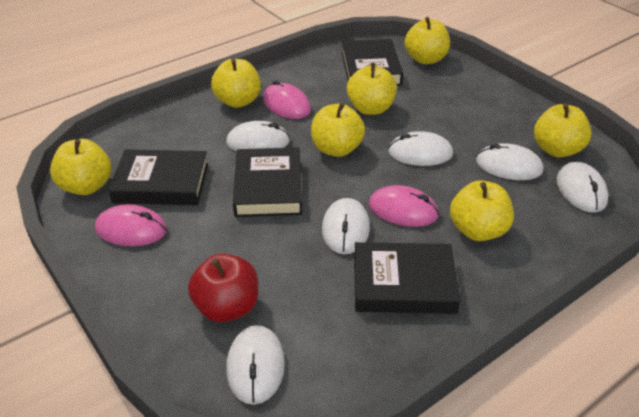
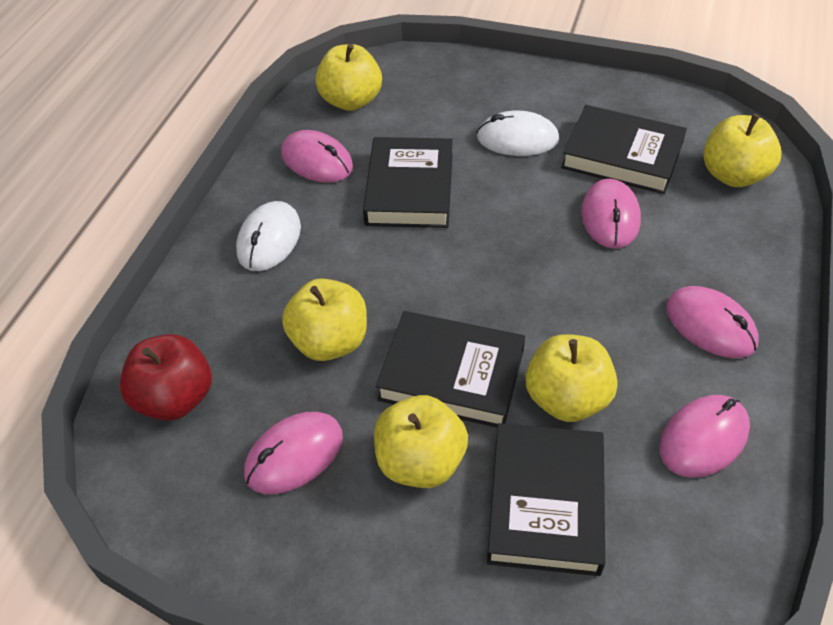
pink mouse: 3 -> 5
white mouse: 6 -> 2
yellow apple: 7 -> 5

